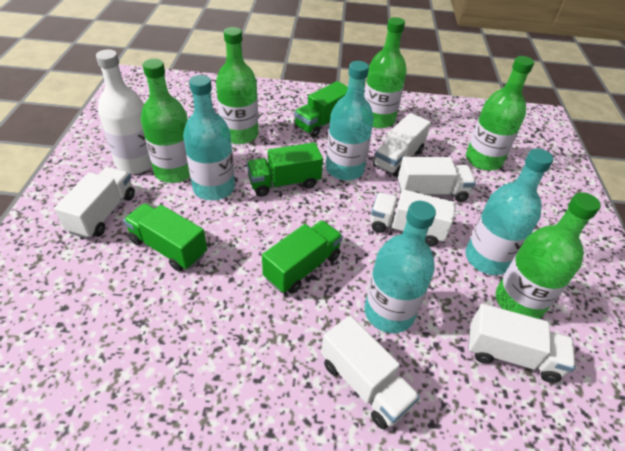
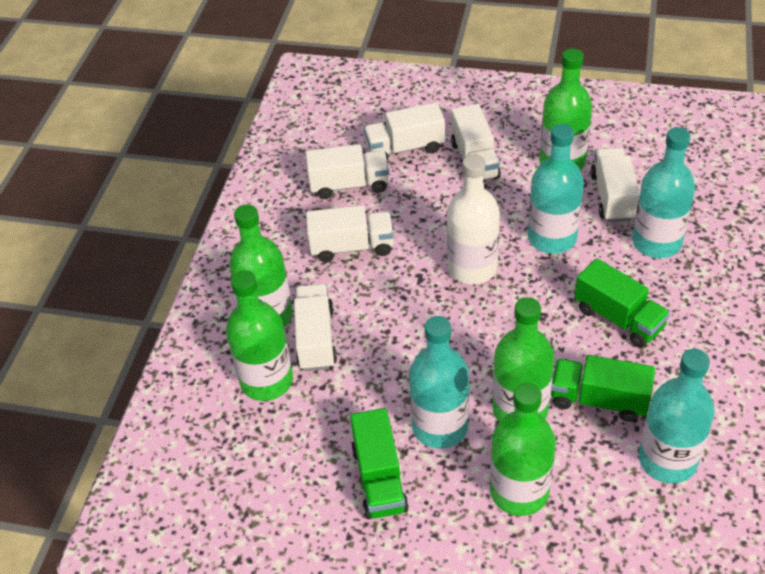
green truck: 4 -> 3

